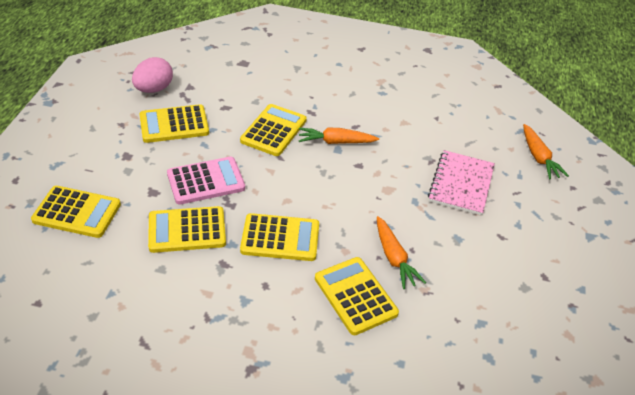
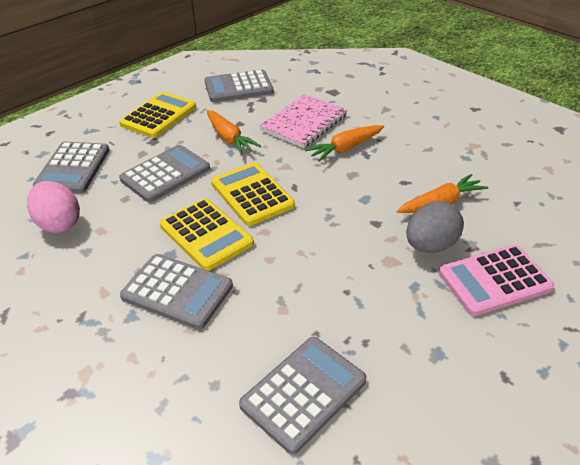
grey calculator: 0 -> 5
grey egg: 0 -> 1
yellow calculator: 6 -> 3

